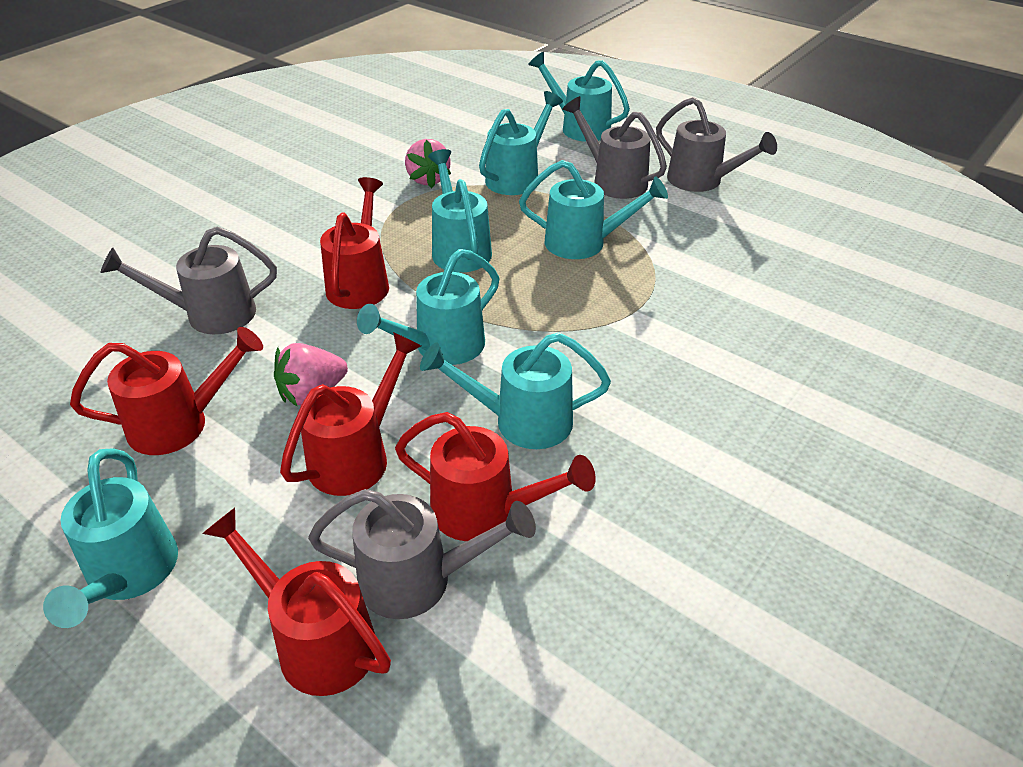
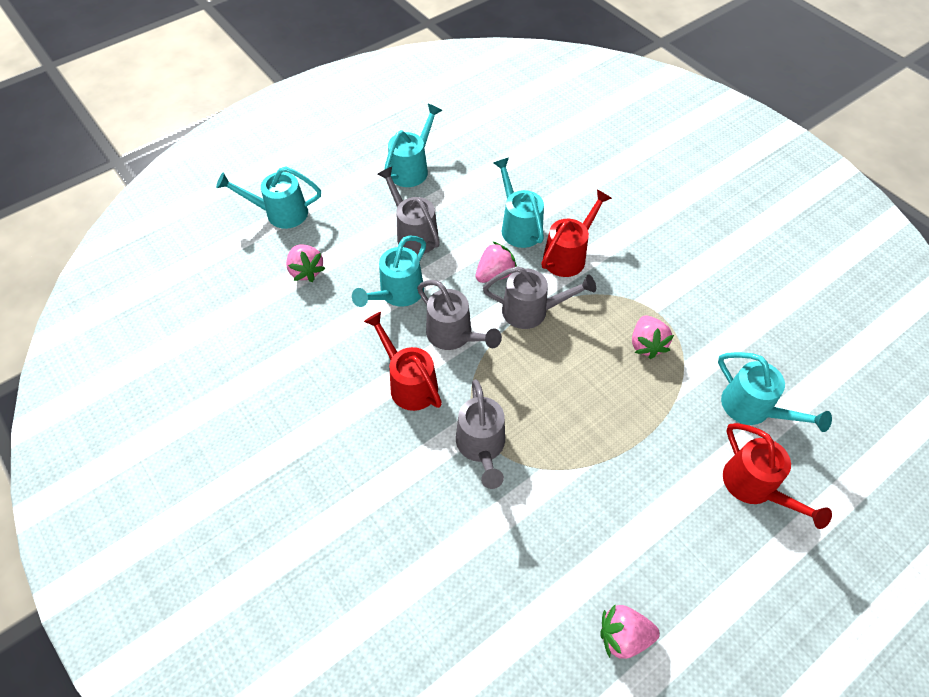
pink strawberry: 2 -> 4
red watering can: 5 -> 3
turquoise watering can: 7 -> 5

